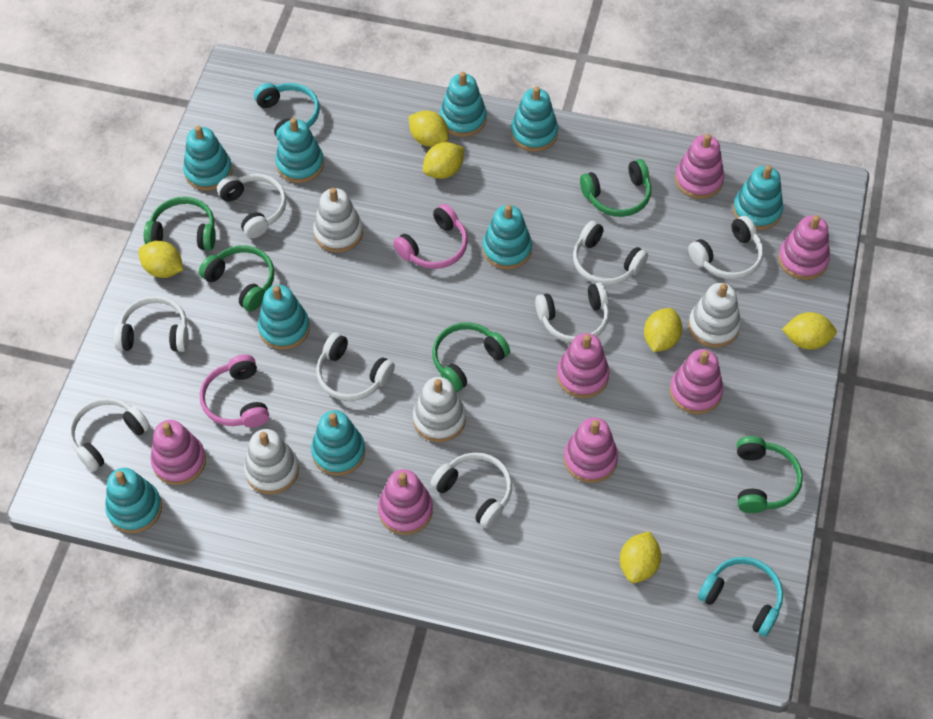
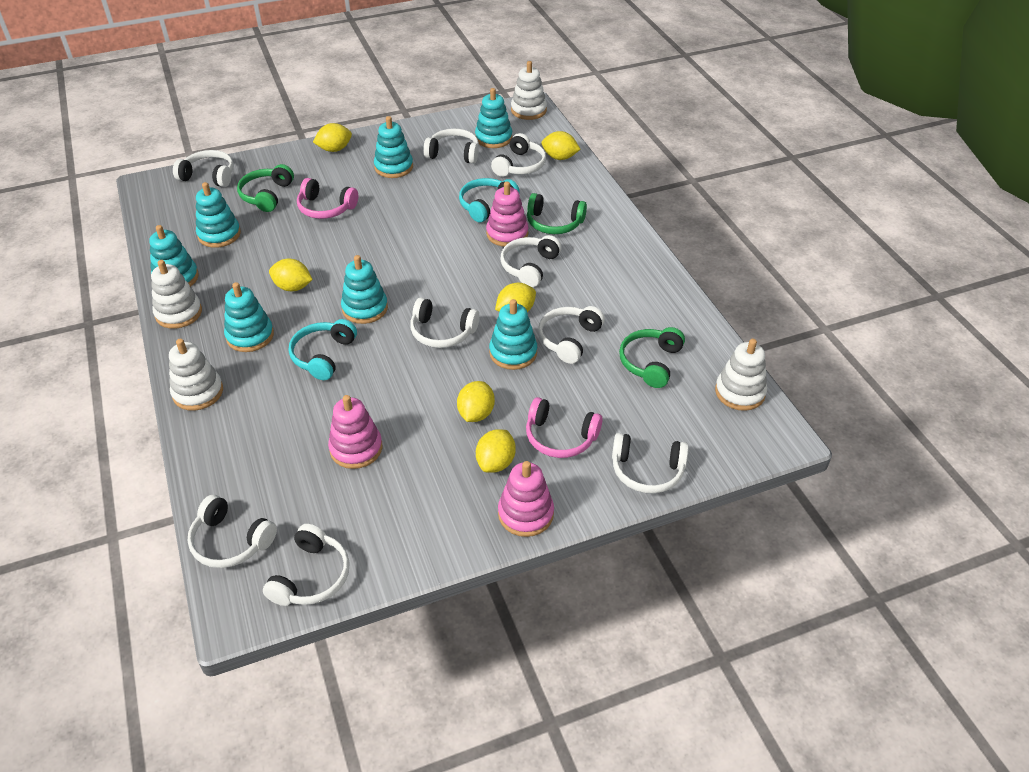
green headphones: 5 -> 3
pink stacking toy: 7 -> 3
turquoise stacking toy: 9 -> 7
white headphones: 8 -> 9

